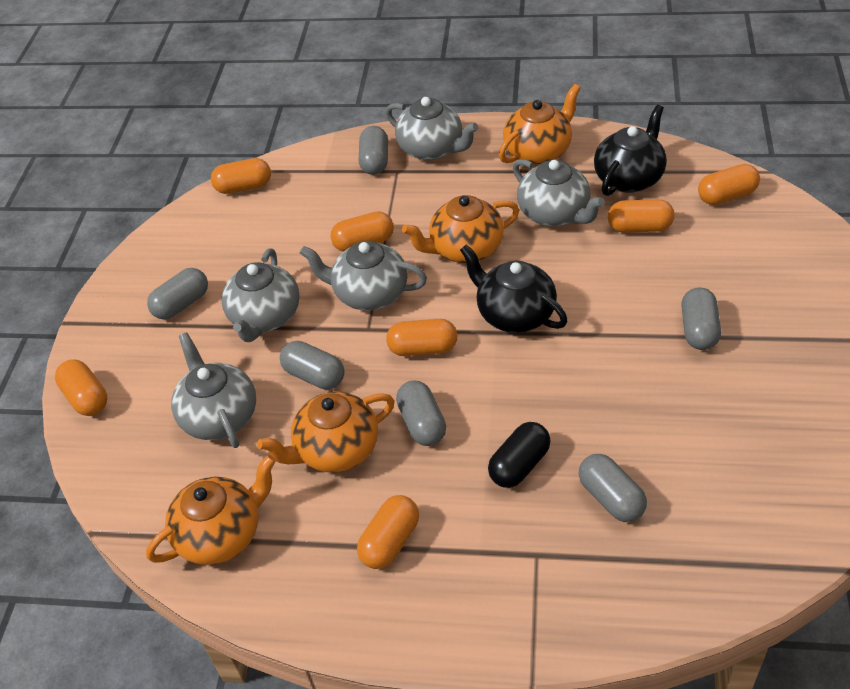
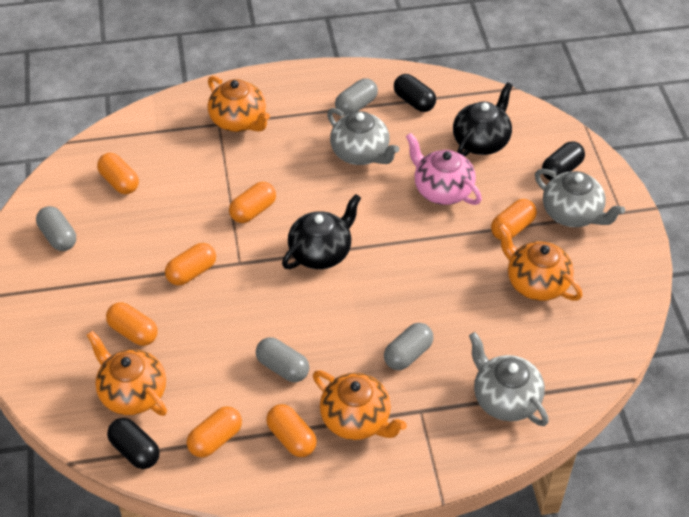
black capsule: 1 -> 3
grey capsule: 6 -> 4
grey teapot: 5 -> 3
pink teapot: 0 -> 1

